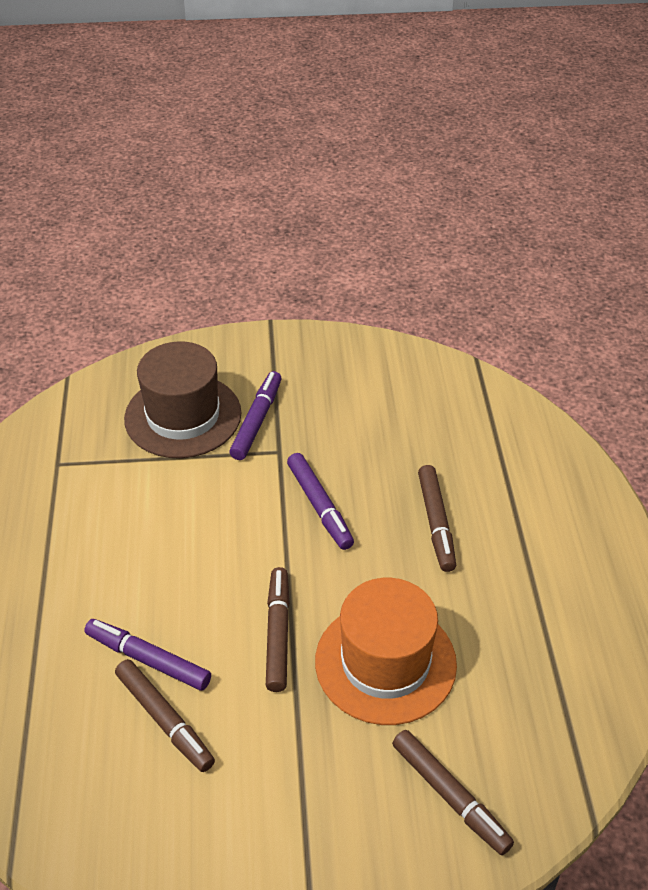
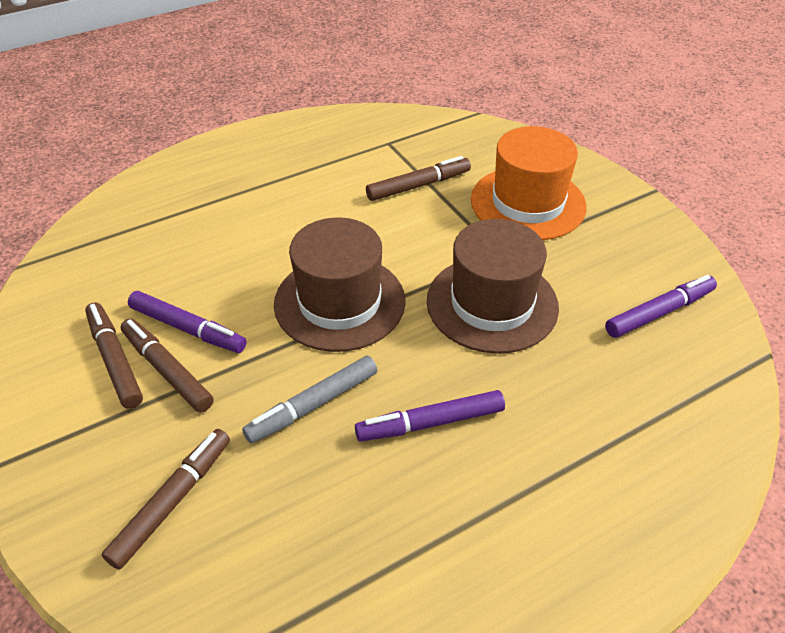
brown hat: 1 -> 2
grey marker: 0 -> 1

